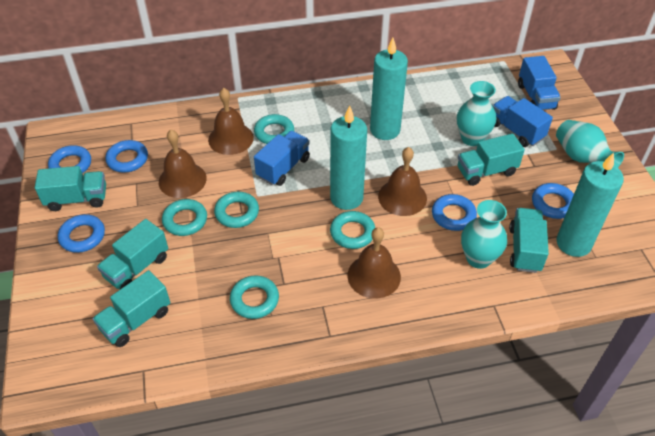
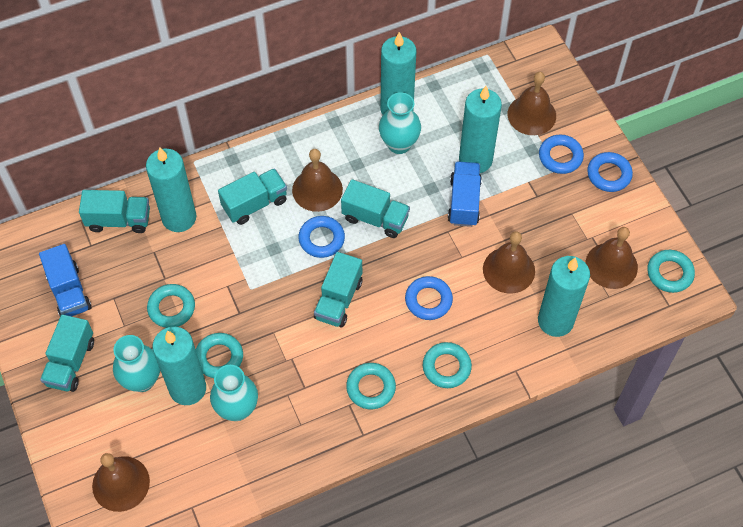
blue ring: 5 -> 4
blue truck: 3 -> 2
brown bell: 4 -> 5
turquoise candle: 3 -> 5

